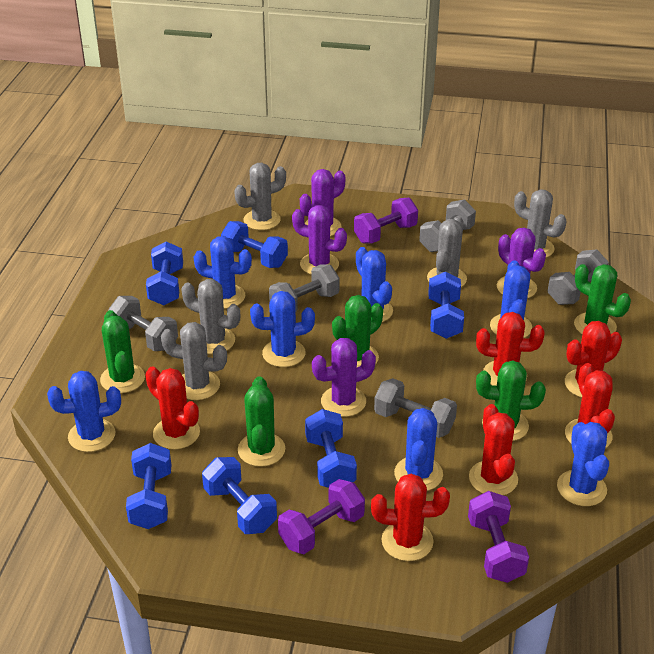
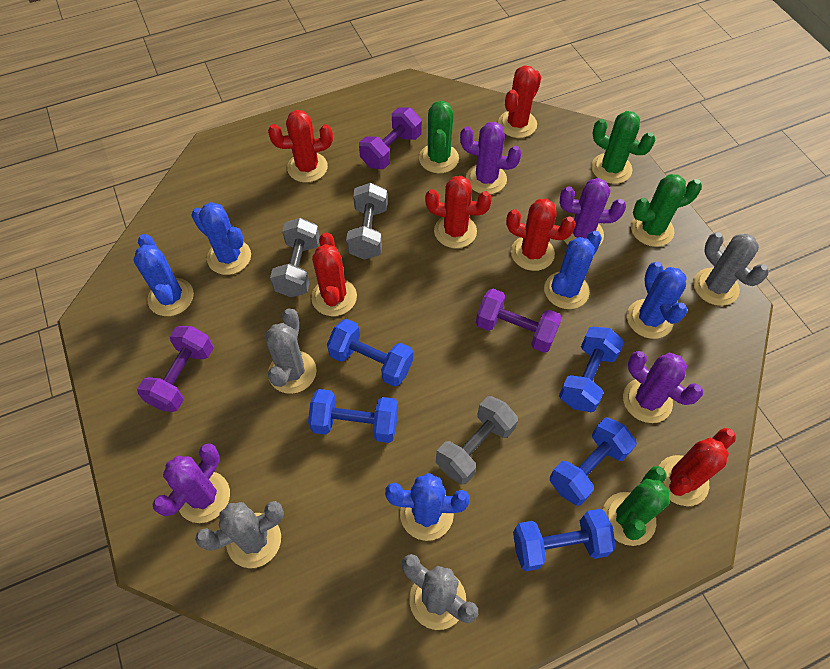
blue cactus: 7 -> 5
blue dumbbell: 6 -> 5
green cactus: 5 -> 4
grey cactus: 5 -> 4
grey dumbbell: 5 -> 3

